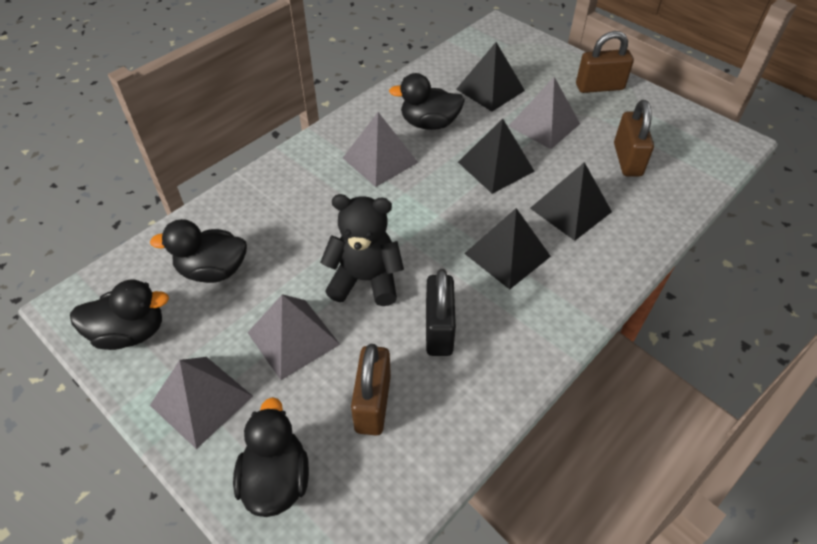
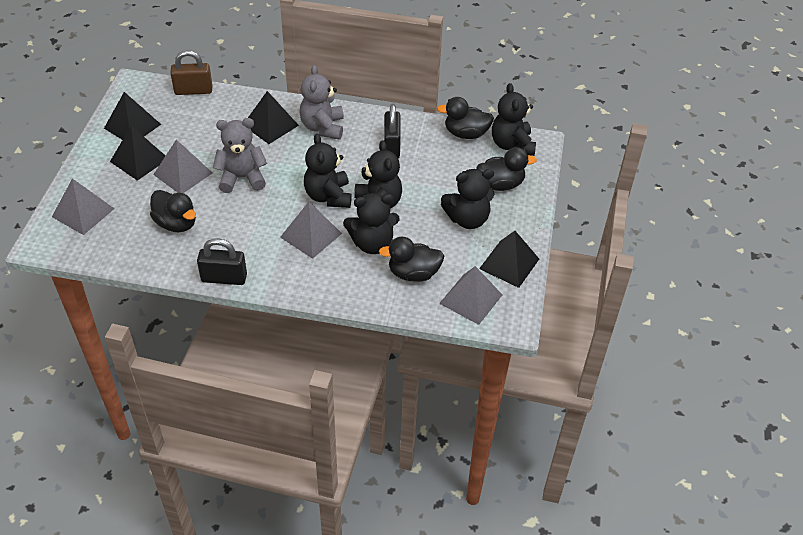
black padlock: 1 -> 2
black teddy bear: 1 -> 5
brown padlock: 3 -> 1
grey teddy bear: 0 -> 2

